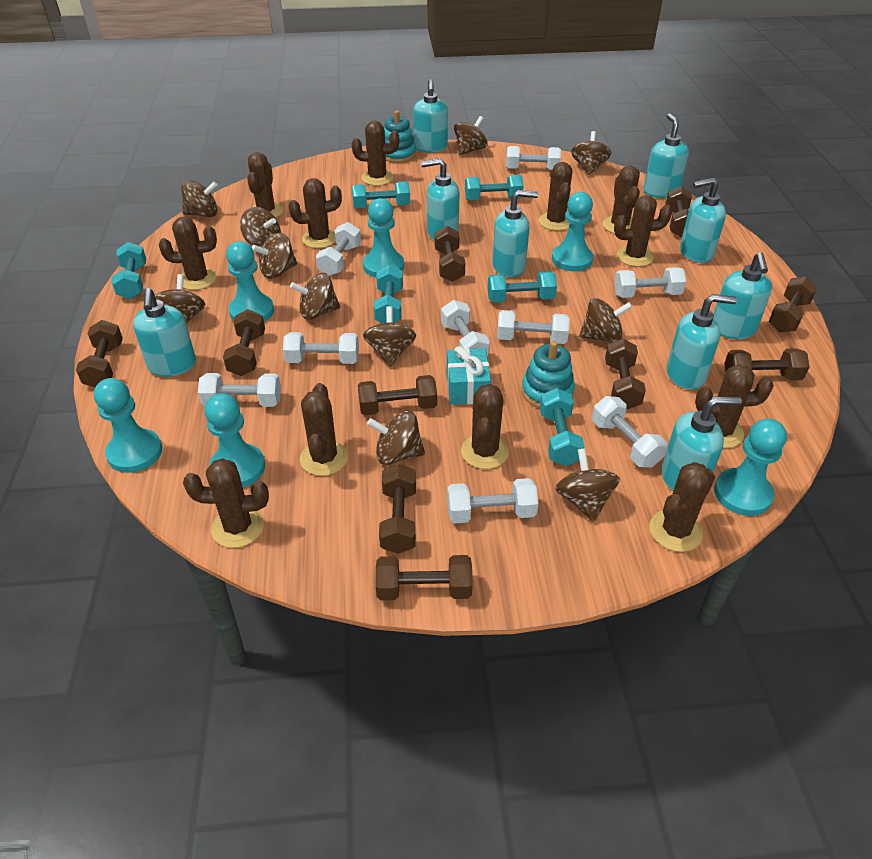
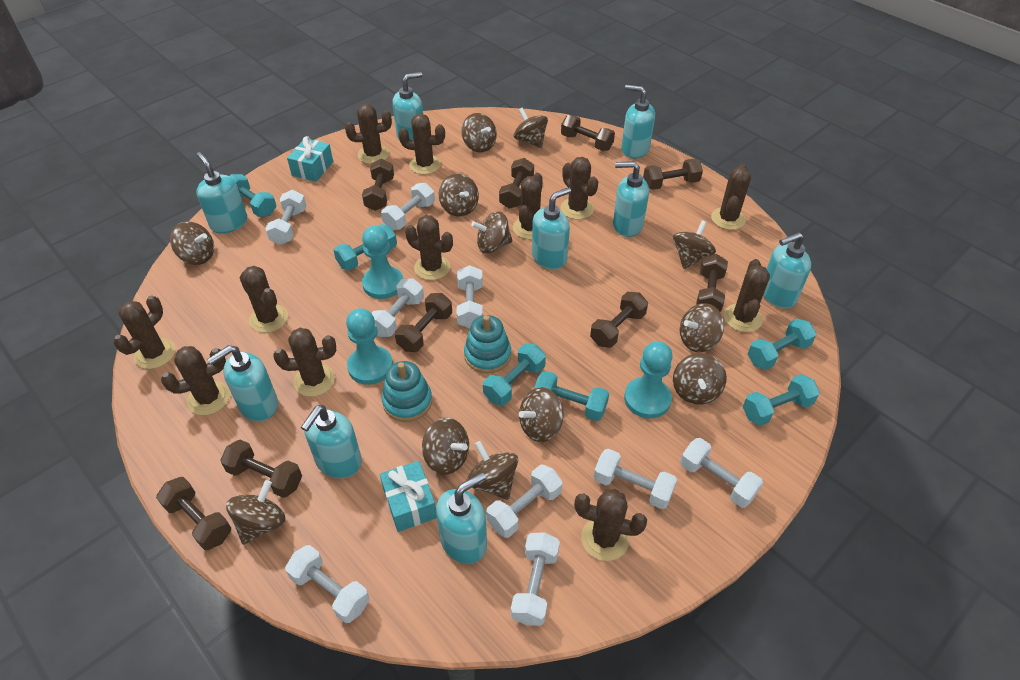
brown dumbbell: 10 -> 9
brown spinning top: 11 -> 12
turquoise gift: 1 -> 2
turquoise pawn: 6 -> 3

